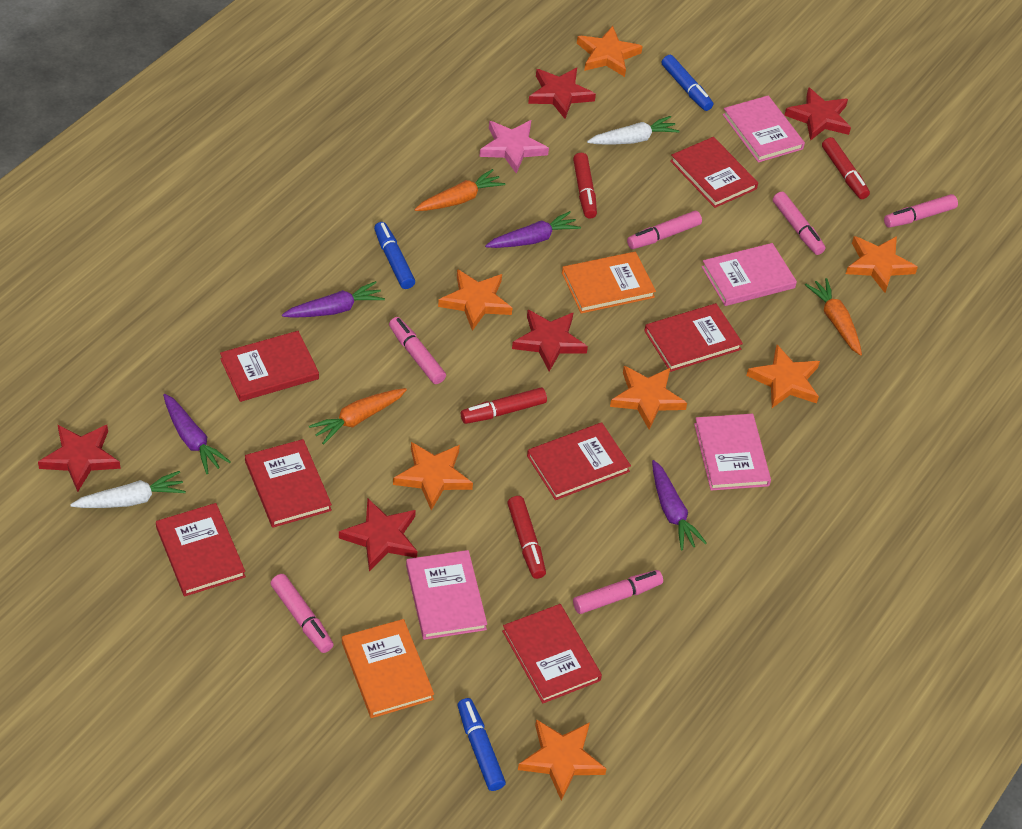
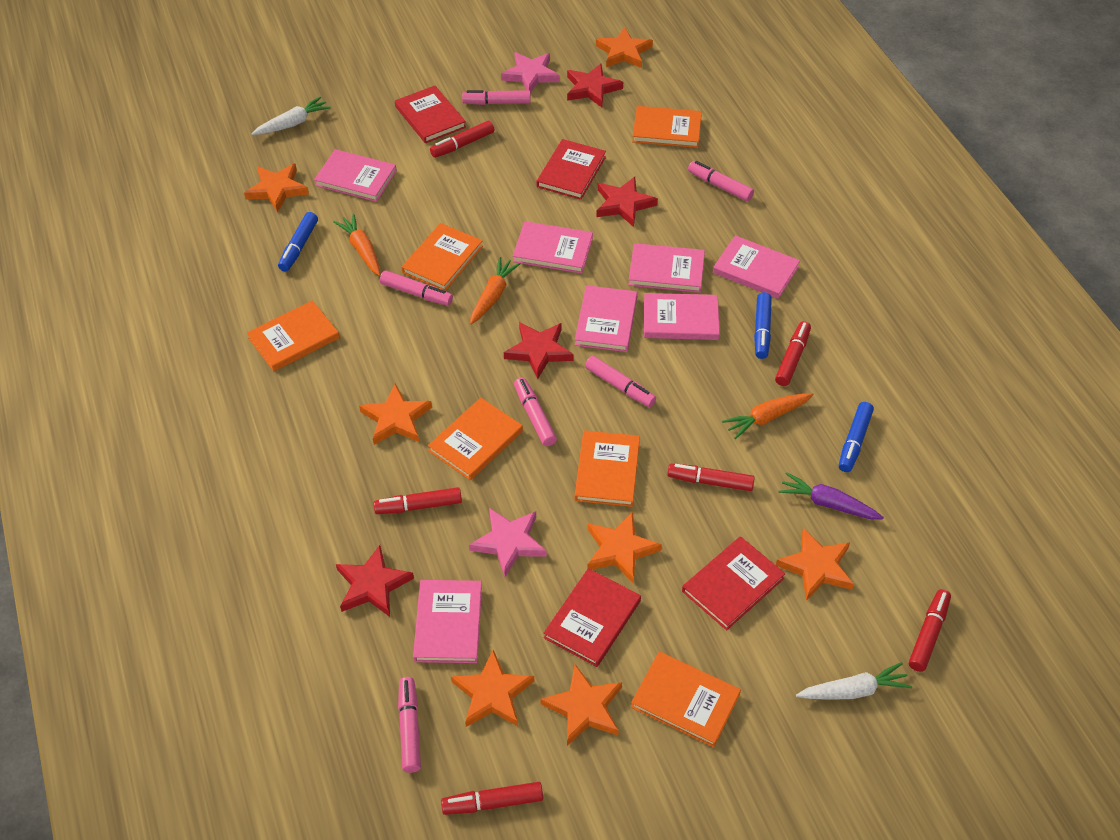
orange book: 2 -> 6
pink book: 4 -> 7
pink star: 1 -> 2
purple carrot: 4 -> 1
red book: 7 -> 4
red marker: 4 -> 6
red star: 5 -> 4

